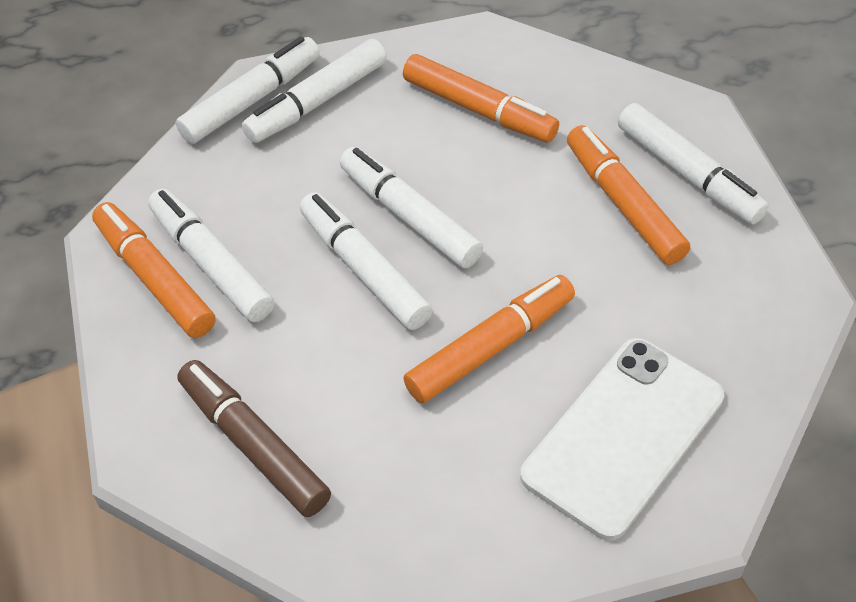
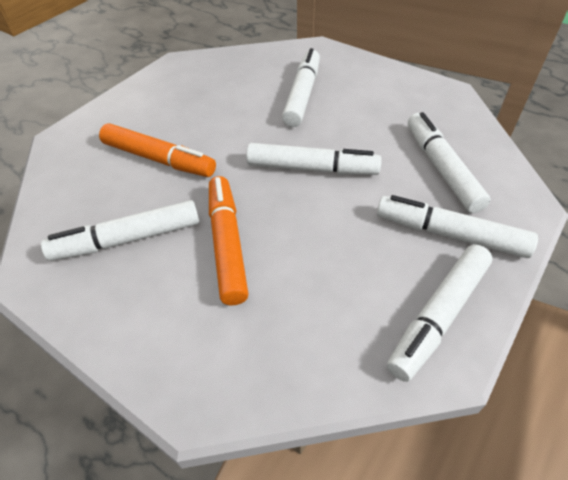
brown marker: 1 -> 0
orange marker: 4 -> 2
white phone: 1 -> 0

